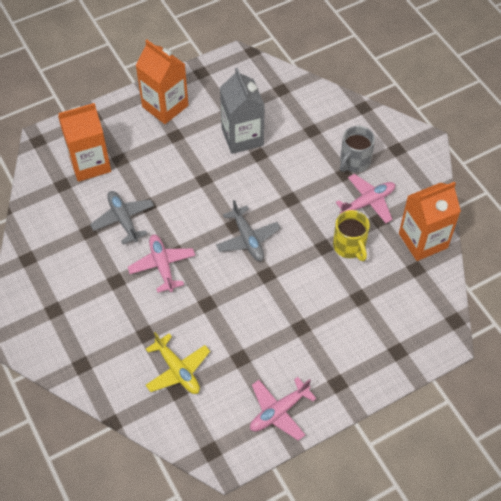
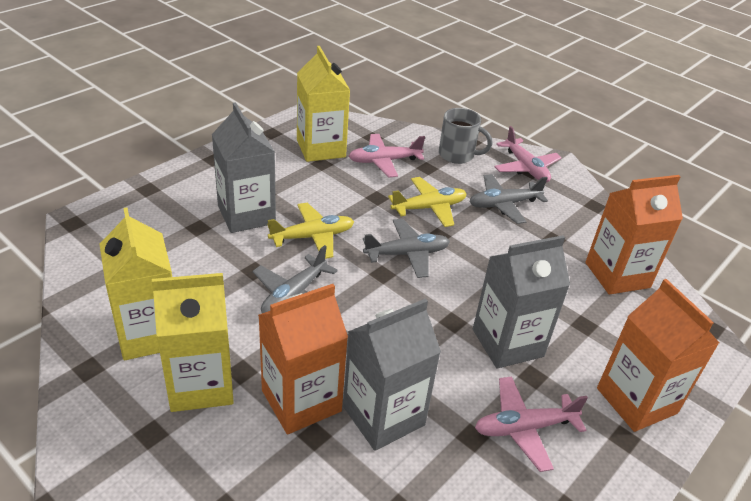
grey carton: 1 -> 3
grey plane: 2 -> 3
yellow carton: 0 -> 3
yellow mug: 1 -> 0
yellow plane: 1 -> 2

